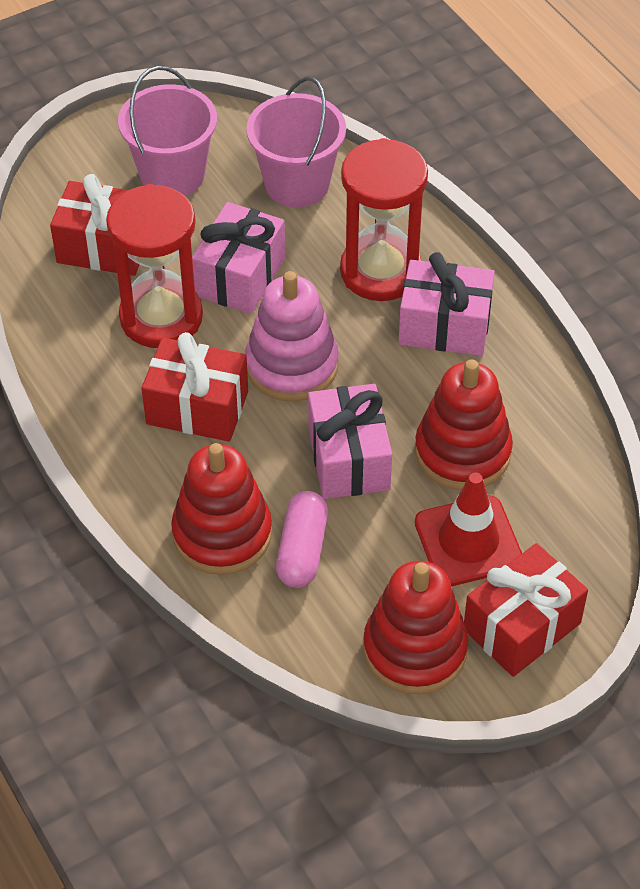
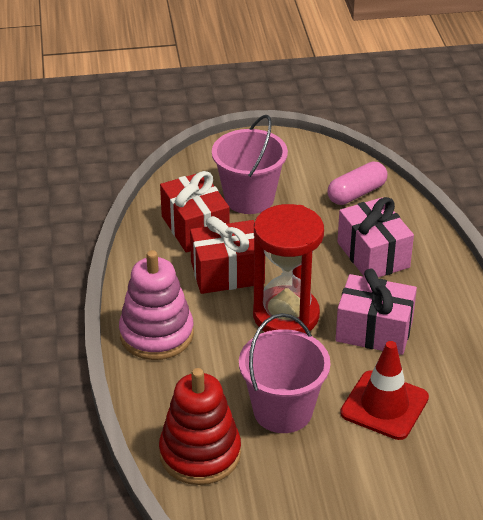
pink gift: 3 -> 2
red gift: 3 -> 2
red hourglass: 2 -> 1
red stacking toy: 3 -> 1

